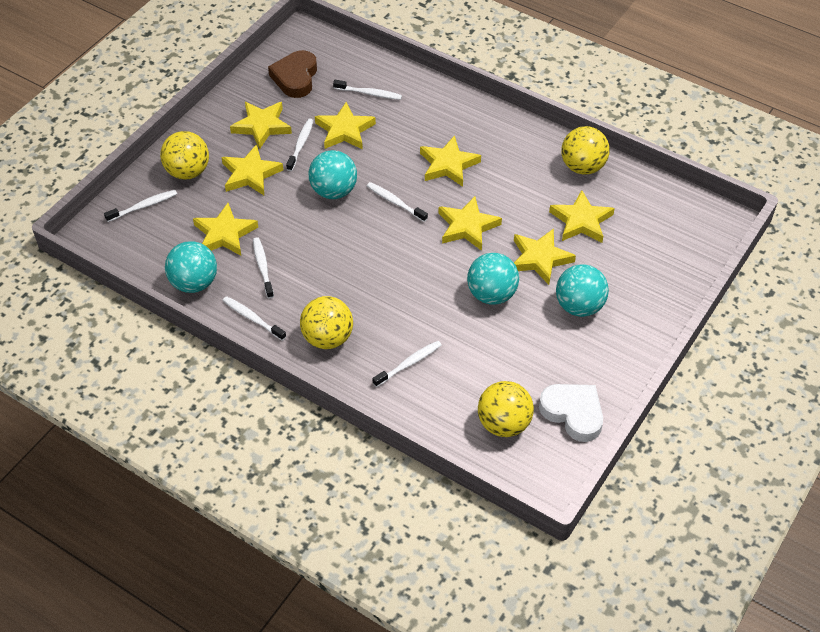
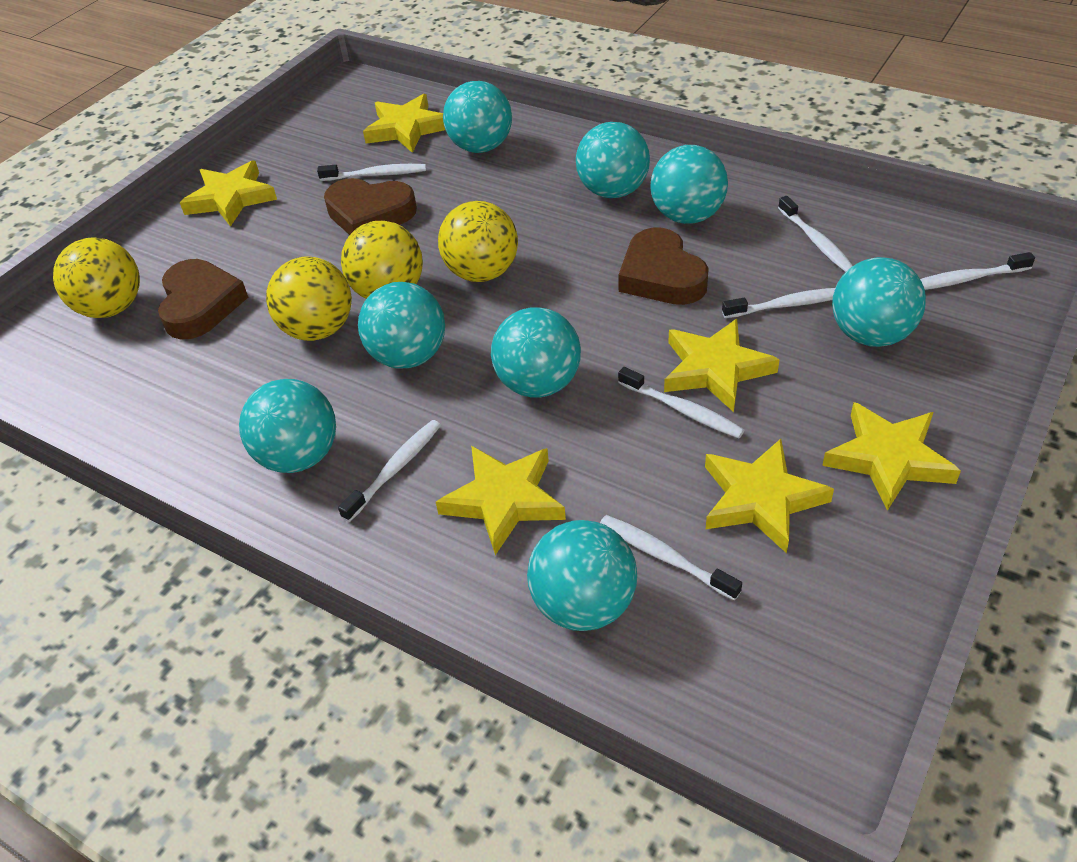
brown heart: 1 -> 3
turquoise ball: 4 -> 8
white heart: 1 -> 0
yellow star: 8 -> 6

